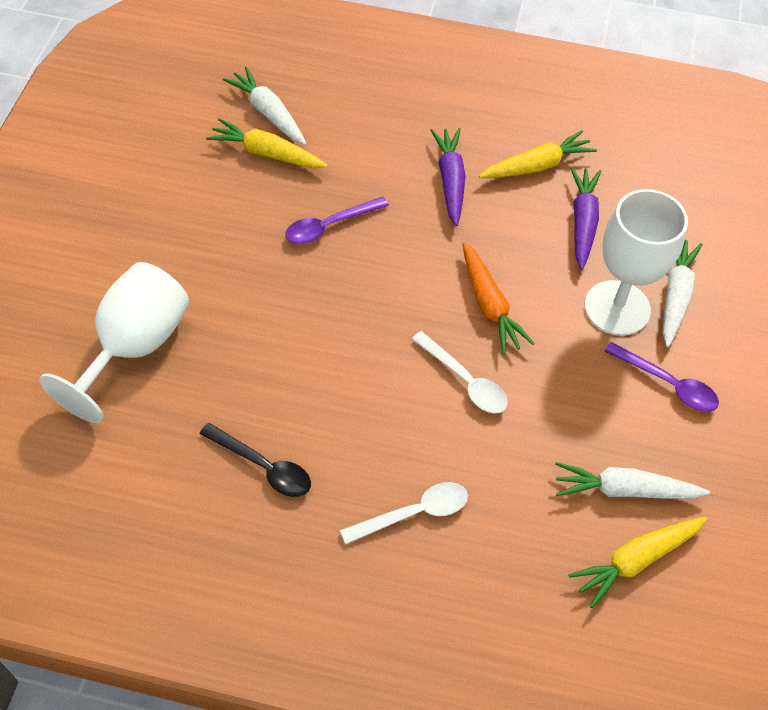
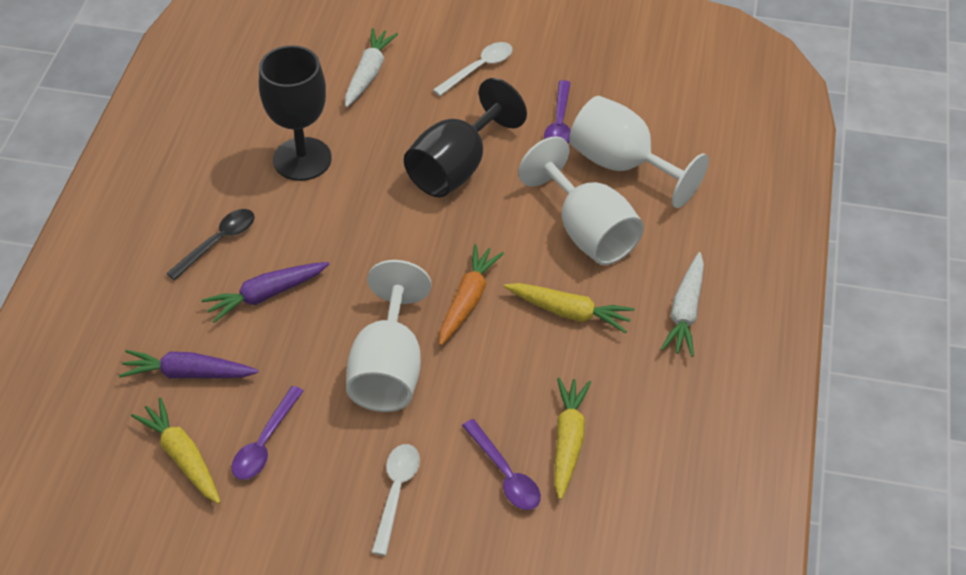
black goblet: 0 -> 2
purple spoon: 2 -> 3
white carrot: 3 -> 2
white goblet: 2 -> 3

